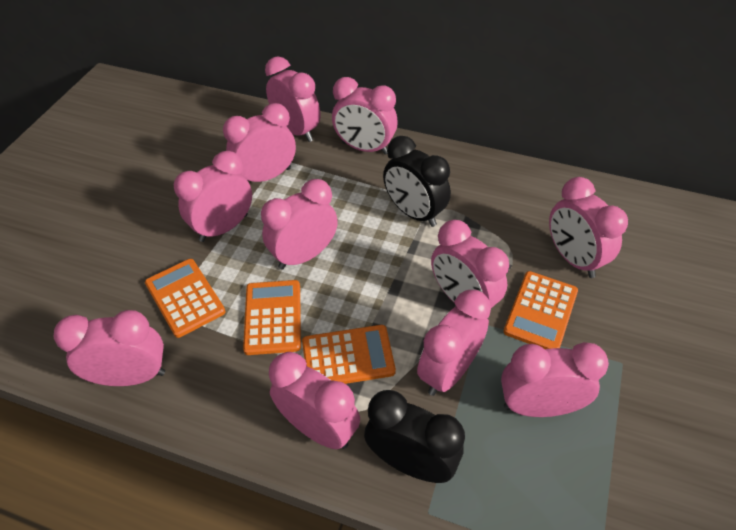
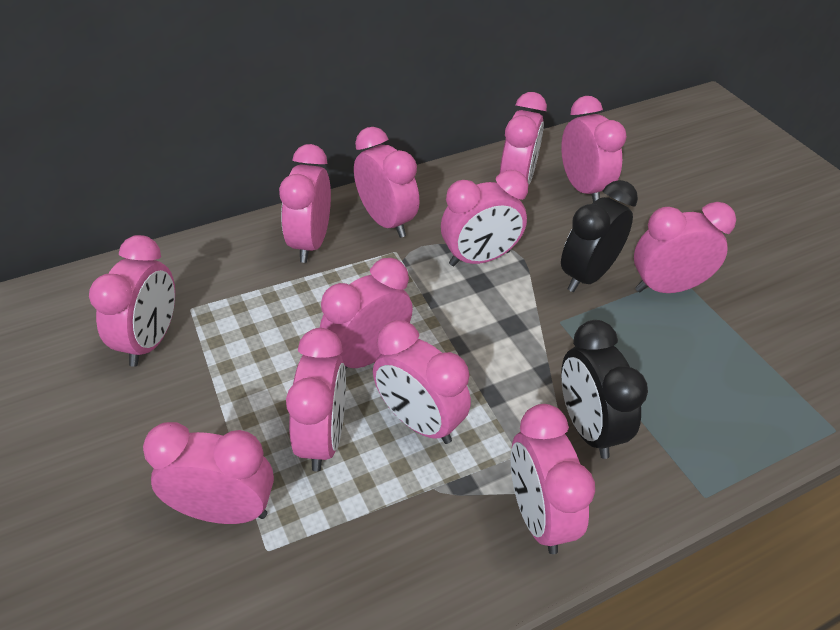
orange calculator: 4 -> 0
pink clock: 11 -> 12

